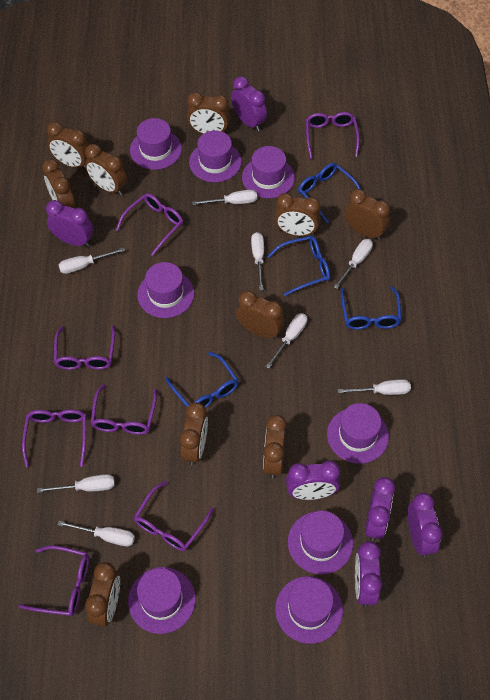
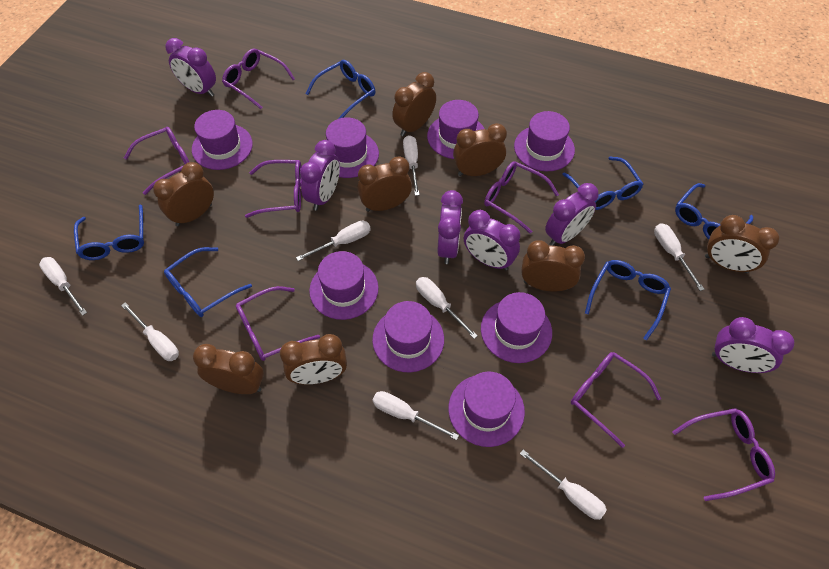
blue glasses: 4 -> 6
brown clock: 10 -> 8

